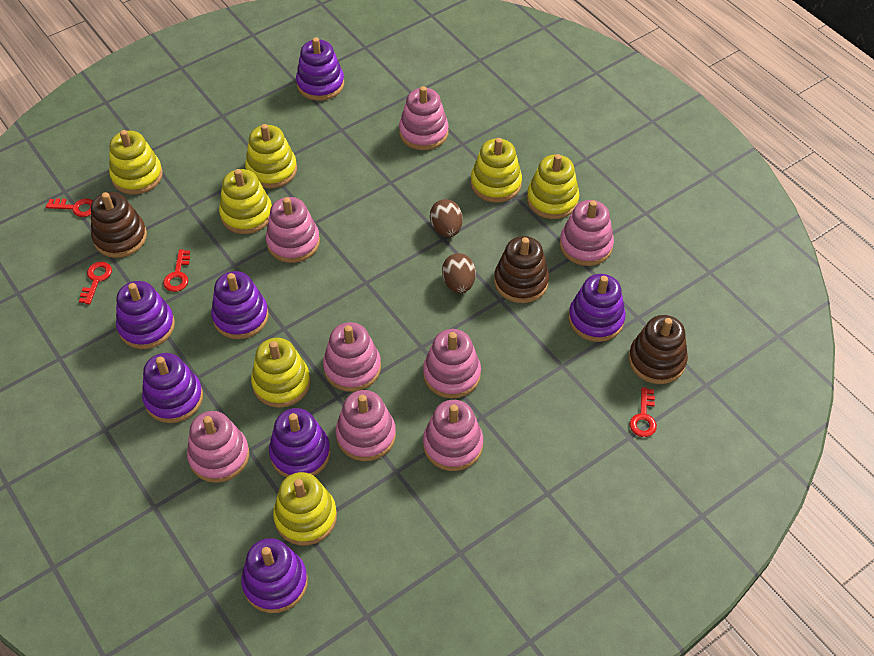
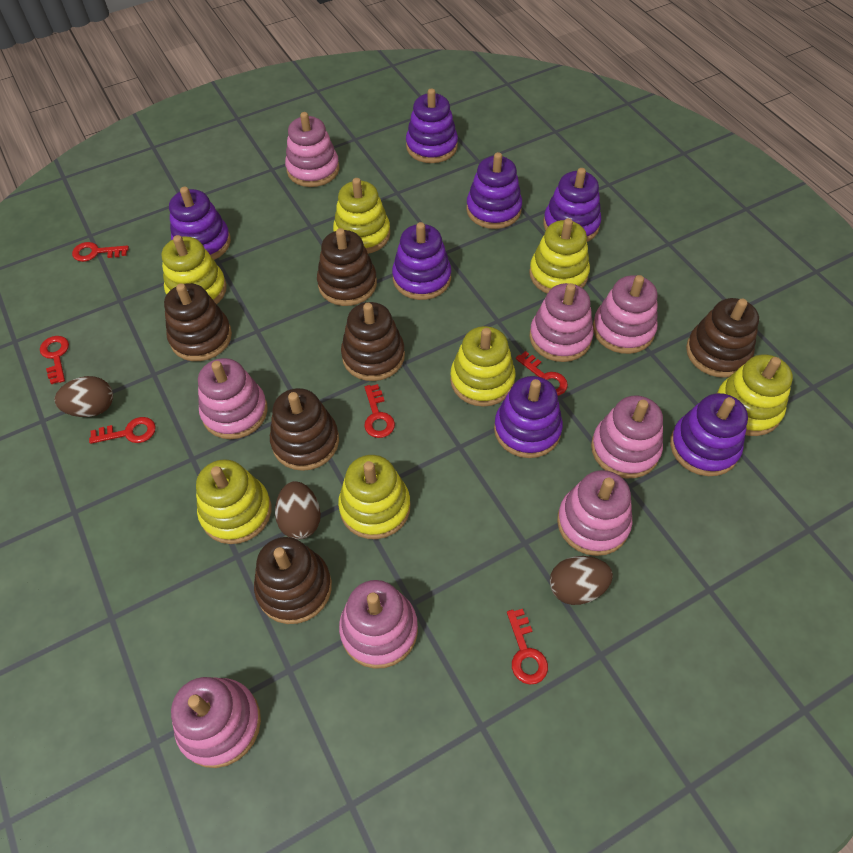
brown egg: 2 -> 3
brown stacking toy: 3 -> 6
red key: 4 -> 6

